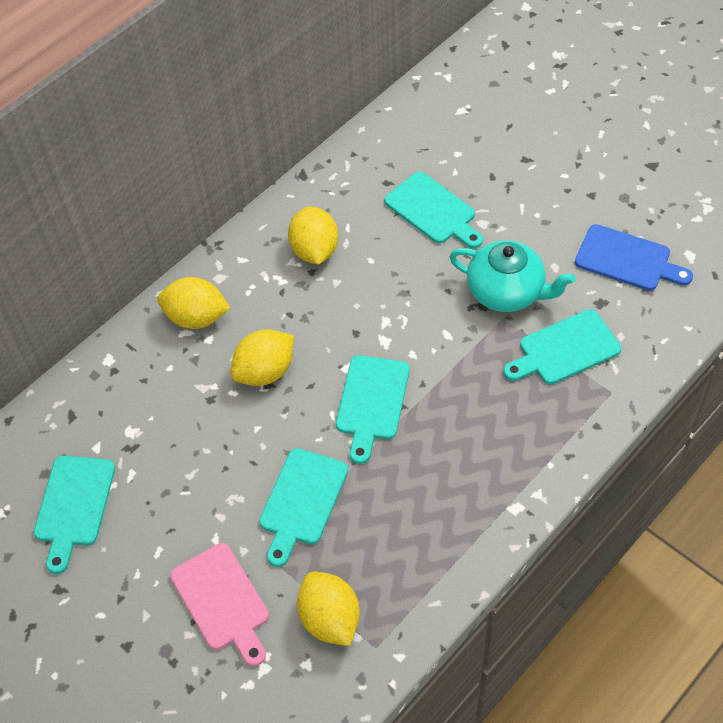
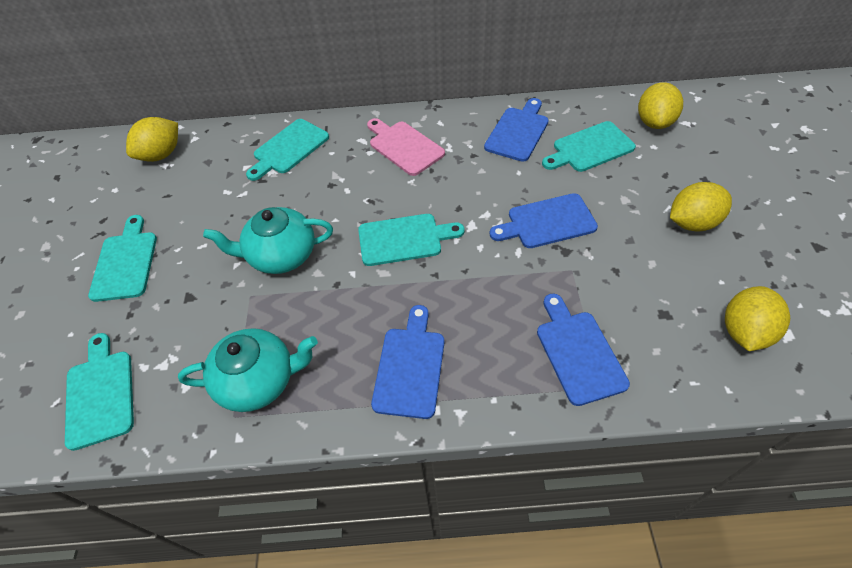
blue cutting board: 1 -> 4
turquoise teapot: 1 -> 2

